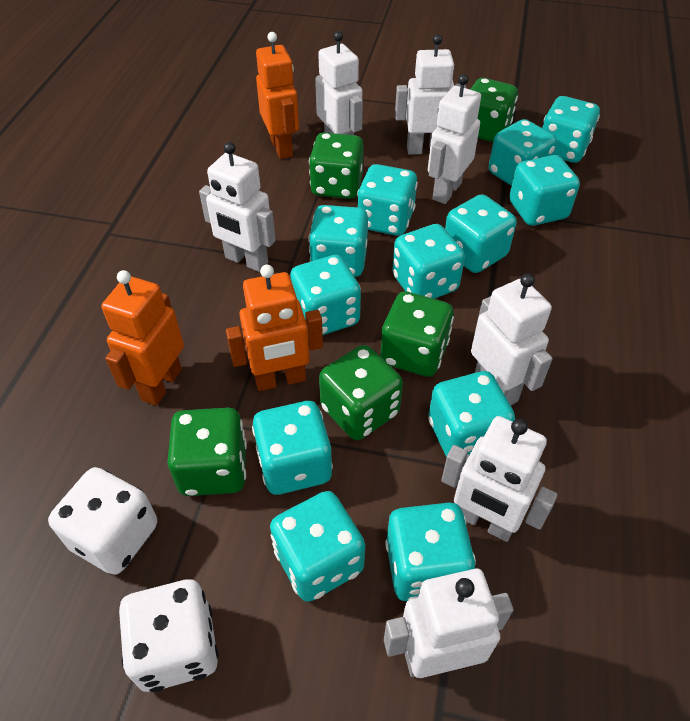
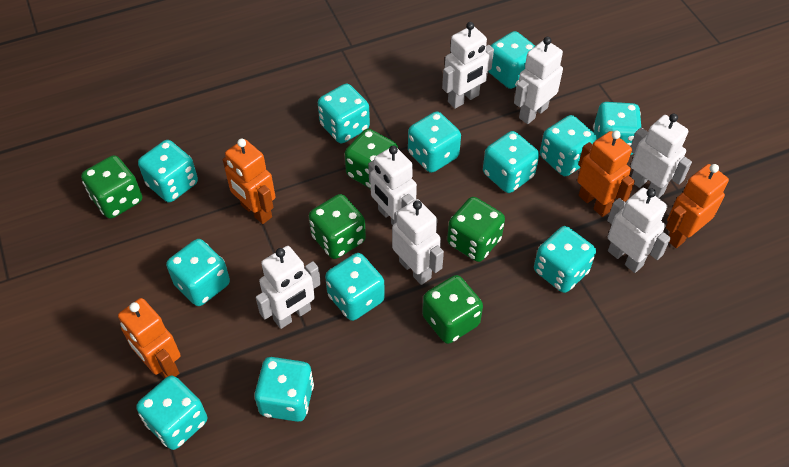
orange robot: 3 -> 4
white dice: 2 -> 0

